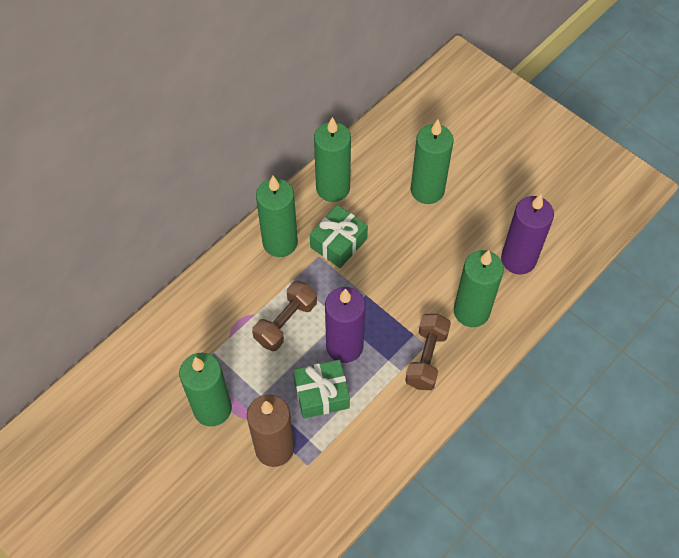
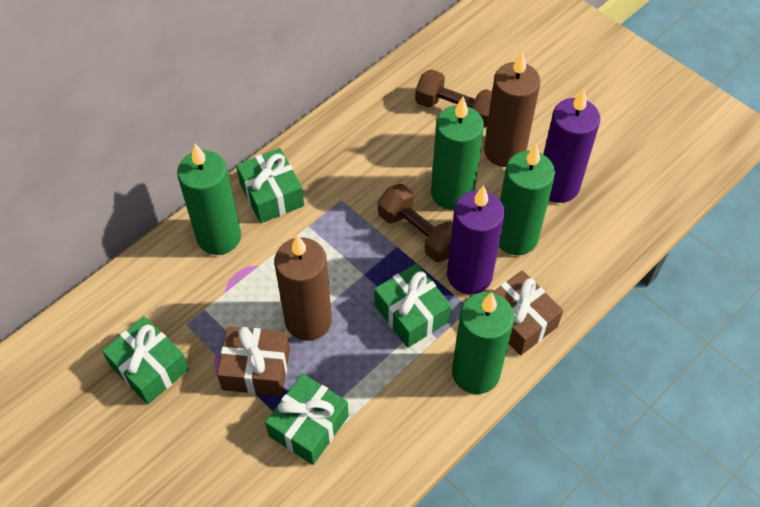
brown candle: 1 -> 2
brown gift: 0 -> 2
green candle: 5 -> 4
green gift: 2 -> 4

